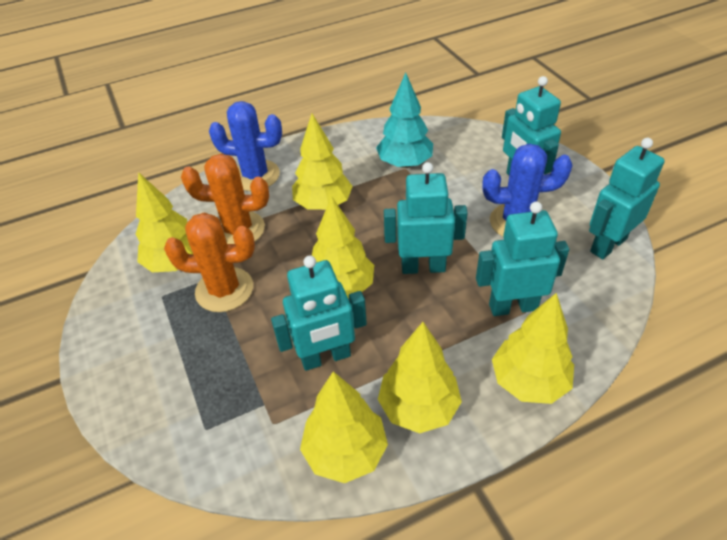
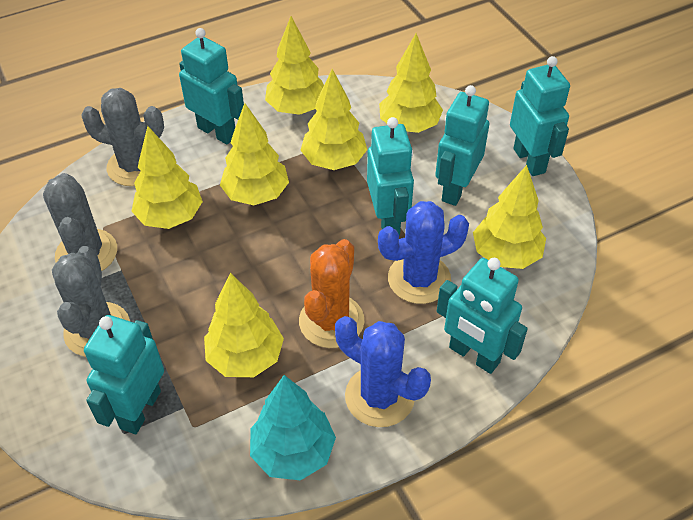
grey cactus: 0 -> 3
orange cactus: 2 -> 1
turquoise robot: 5 -> 6
yellow tree: 6 -> 7

